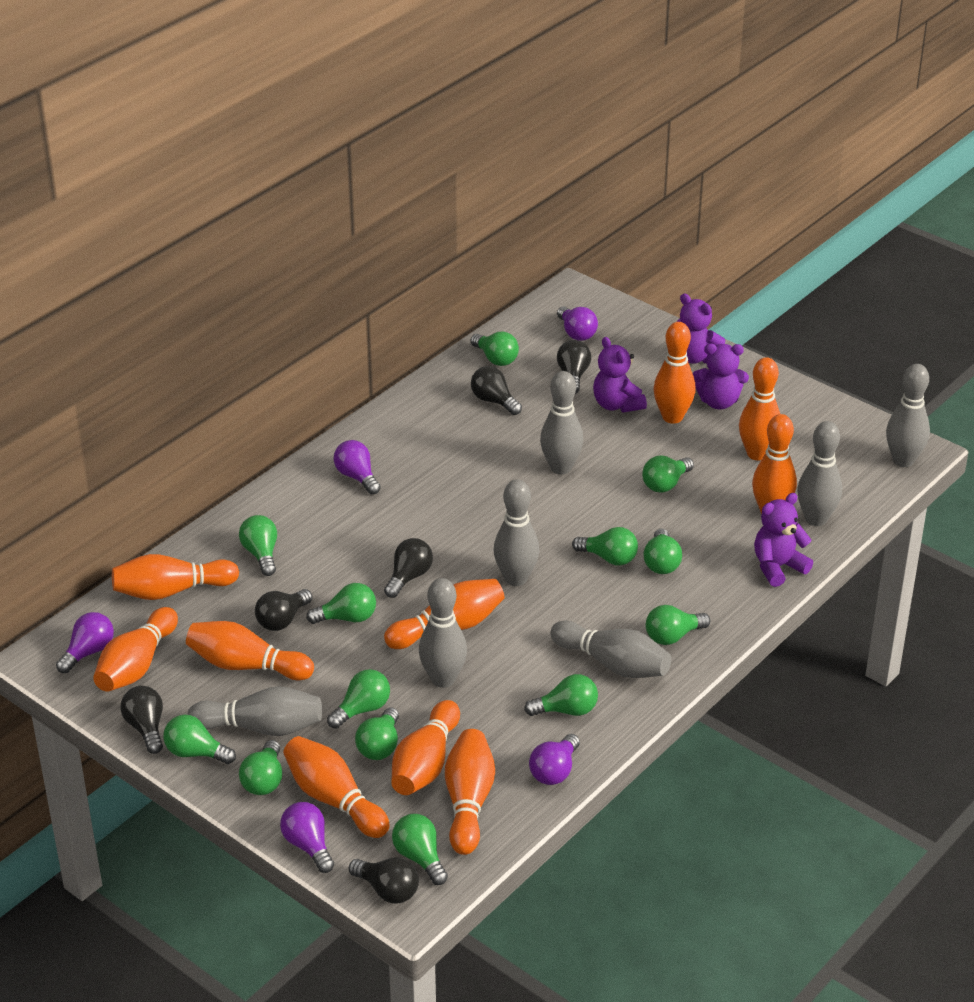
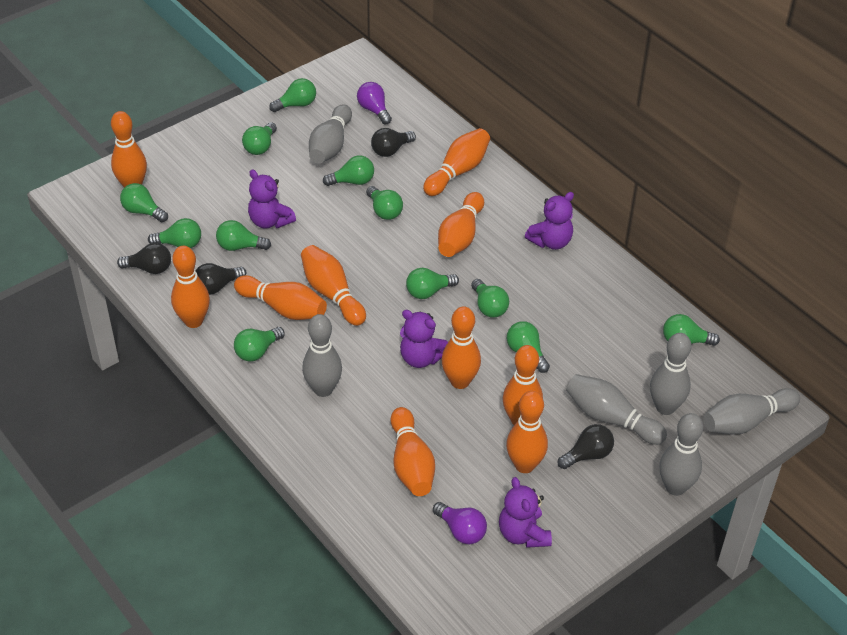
black light bulb: 6 -> 4
green light bulb: 13 -> 12
grey bowling pin: 7 -> 6
purple light bulb: 5 -> 2

